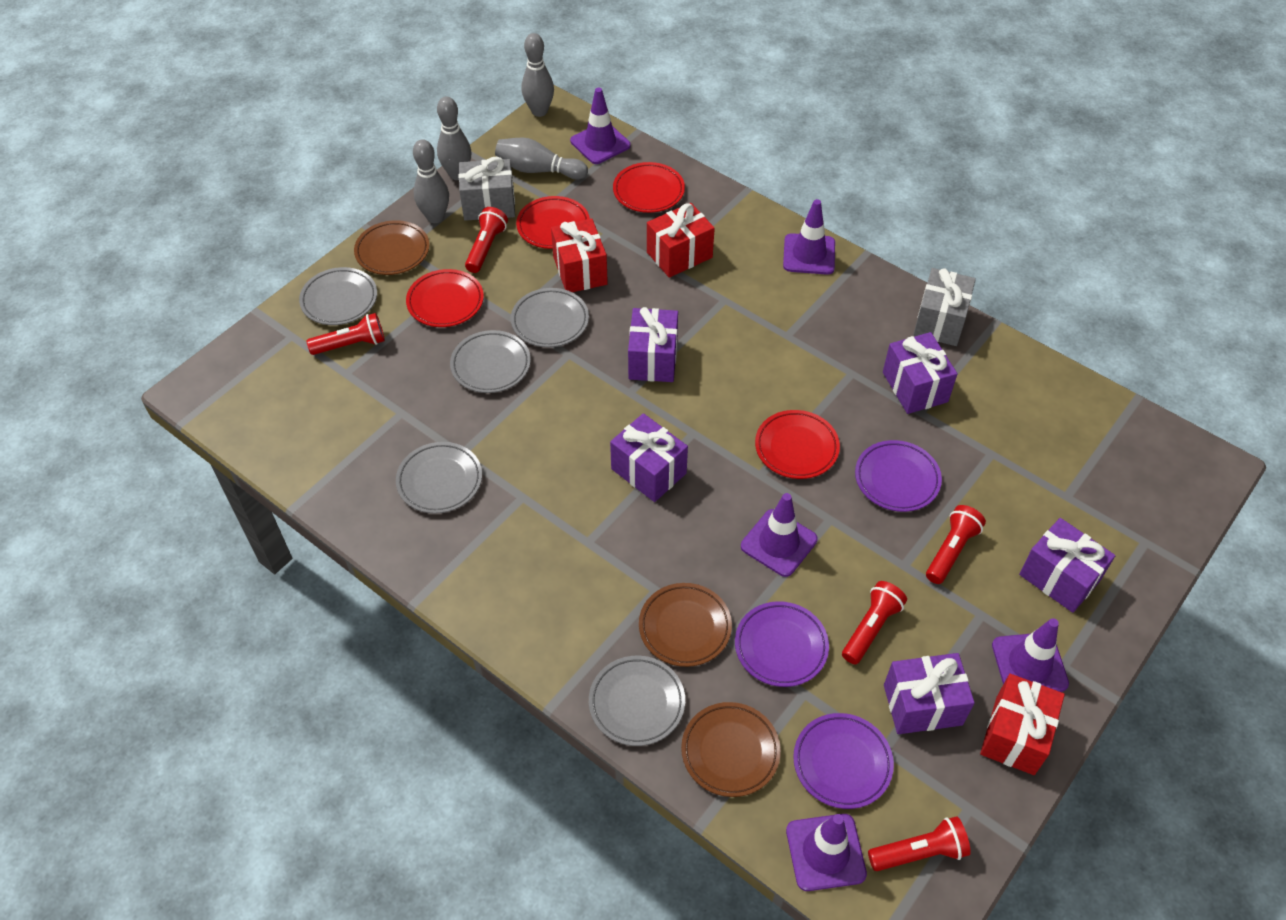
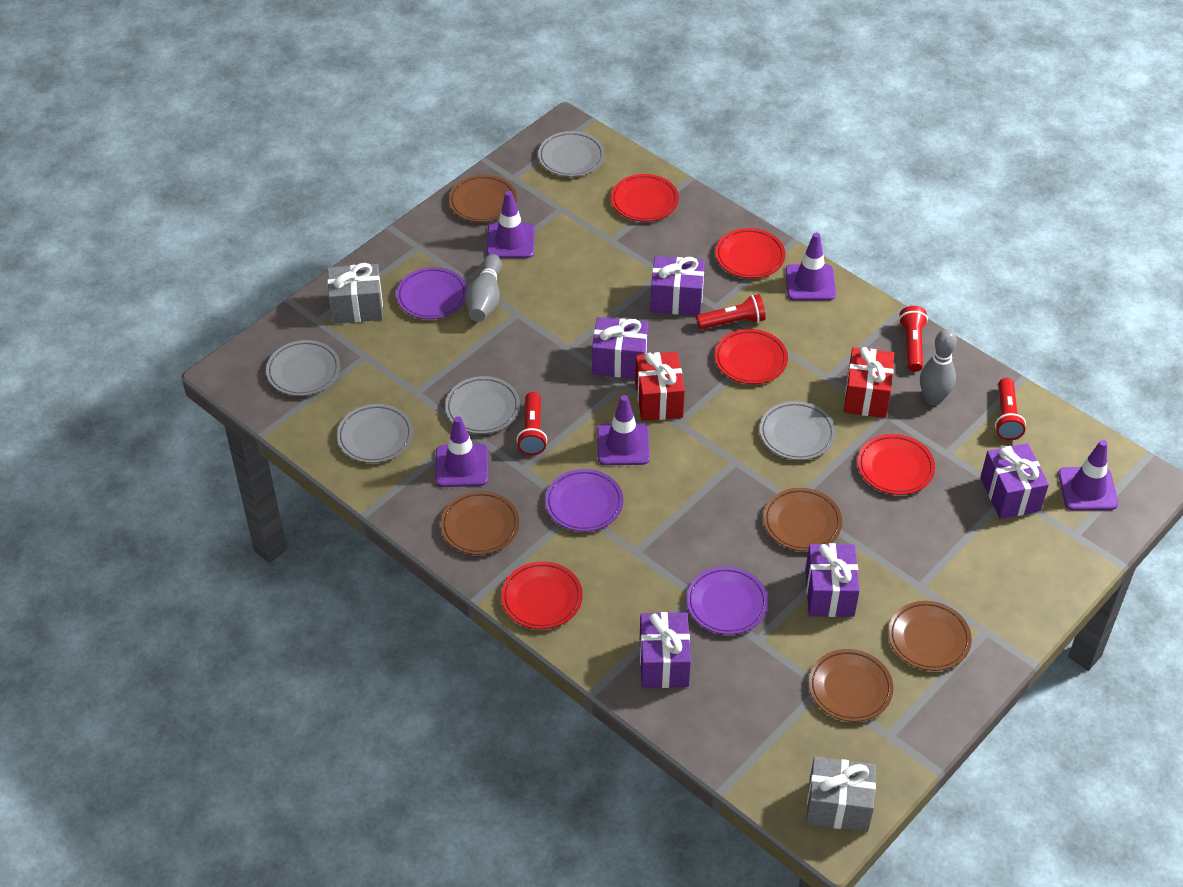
brown plate: 3 -> 5
grey bowling pin: 4 -> 2
red flashlight: 5 -> 4
red gift: 3 -> 2
red plate: 4 -> 5

